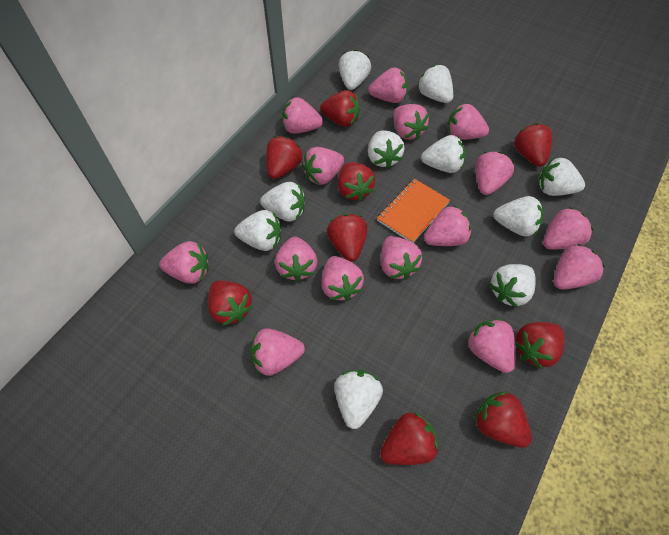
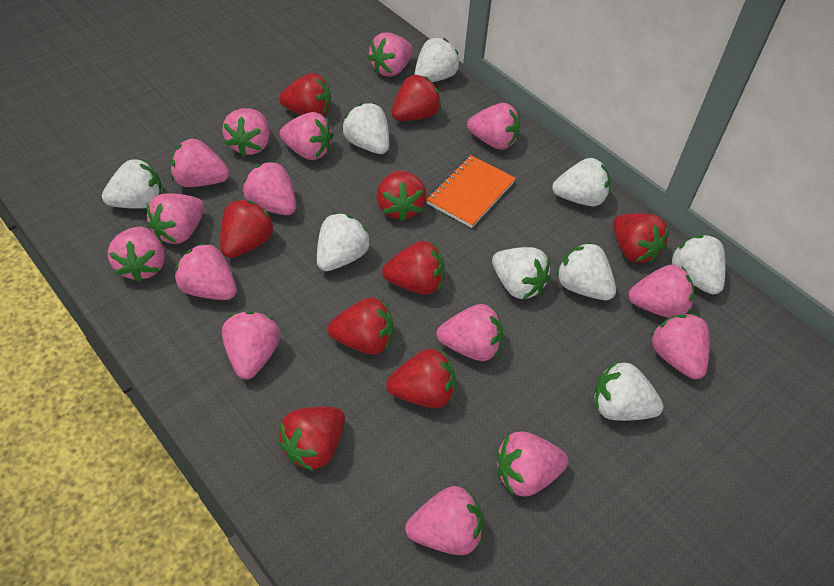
white strawberry: 10 -> 9

